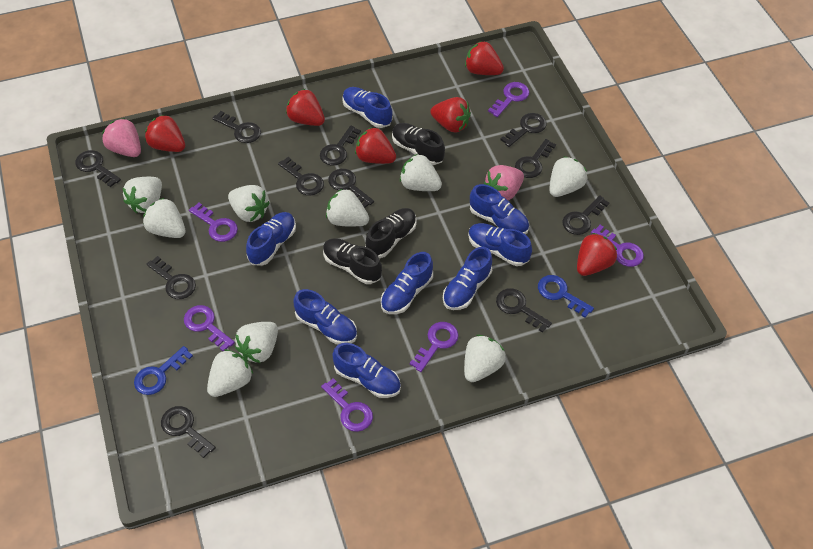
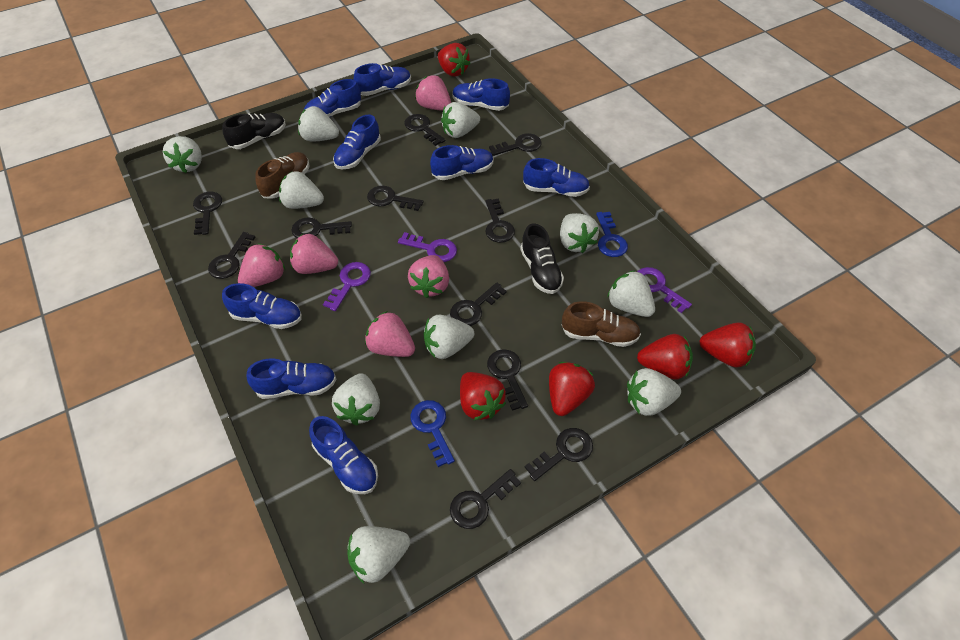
black shoe: 3 -> 2
blue shoe: 8 -> 9
brown shoe: 0 -> 2
pink strawberry: 2 -> 5
purple key: 6 -> 3
red strawberry: 6 -> 5
white strawberry: 9 -> 10

